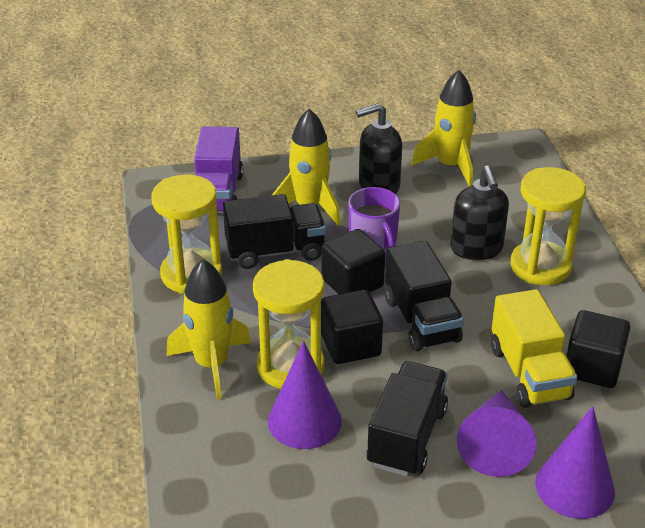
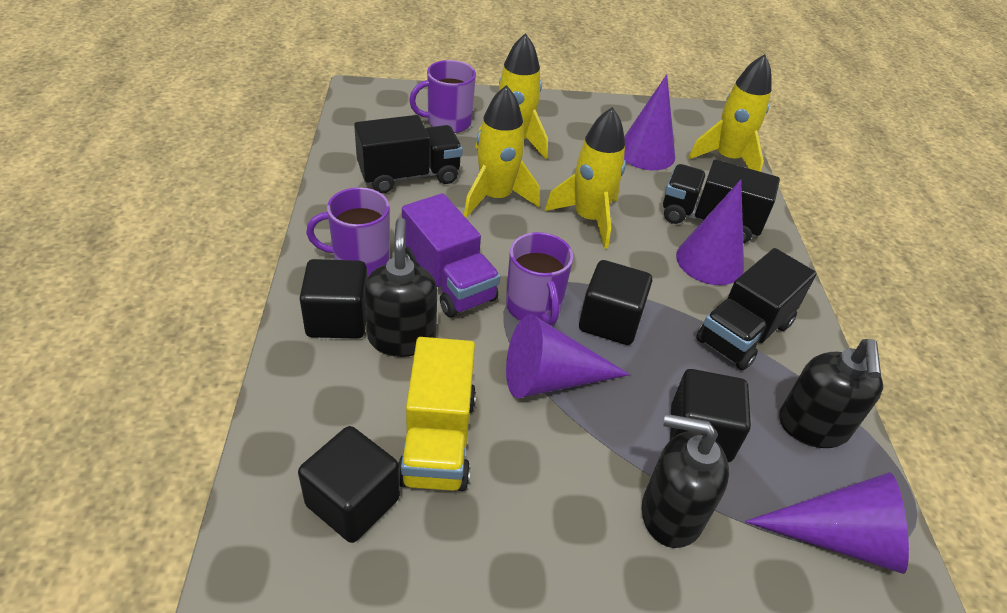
black cube: 3 -> 4
black soap dispenser: 2 -> 3
purple cone: 3 -> 4
purple mug: 1 -> 3
yellow hourglass: 3 -> 0
yellow rocket: 3 -> 4

